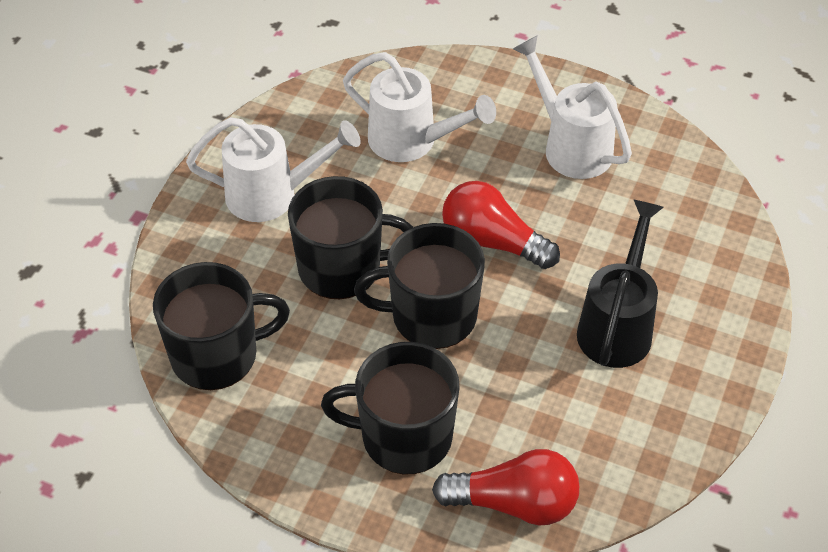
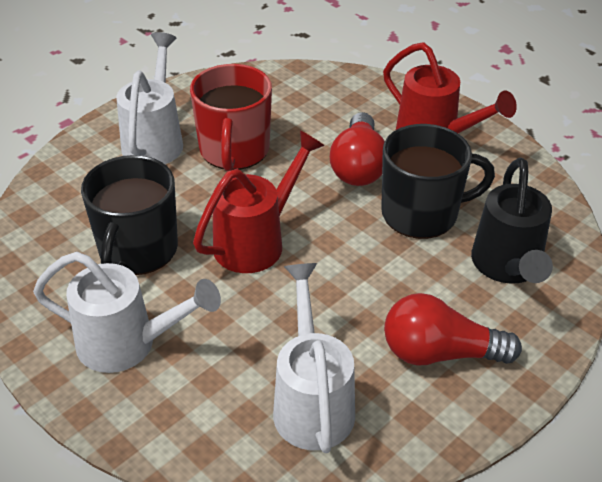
black mug: 4 -> 2
red mug: 0 -> 1
red watering can: 0 -> 2

